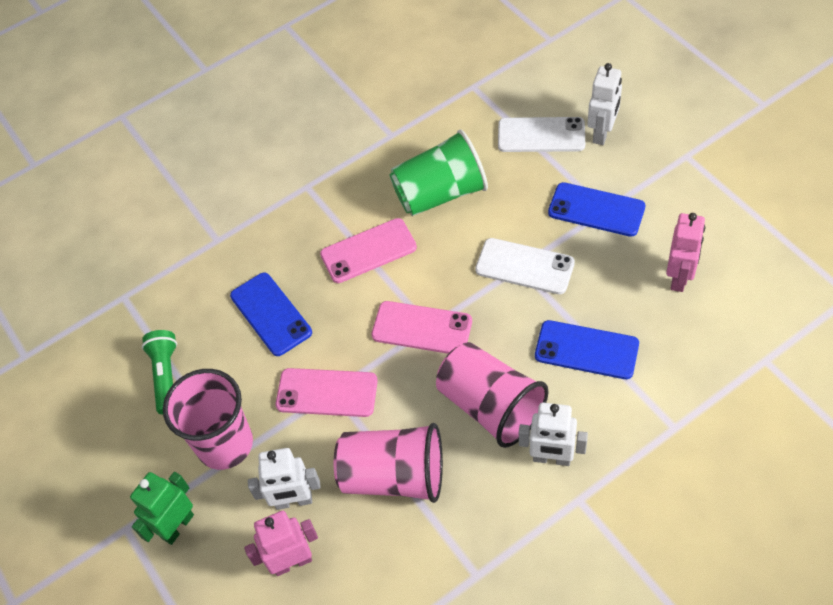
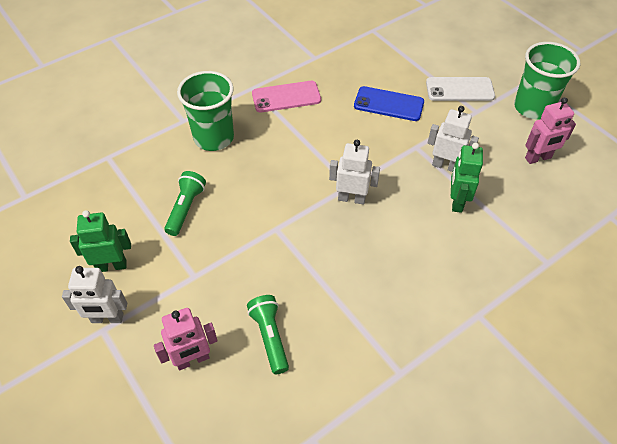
blue phone: 3 -> 1
green cup: 1 -> 2
green flashlight: 1 -> 2
green robot: 1 -> 2
pink cup: 3 -> 0
pink phone: 3 -> 1
white phone: 2 -> 1

